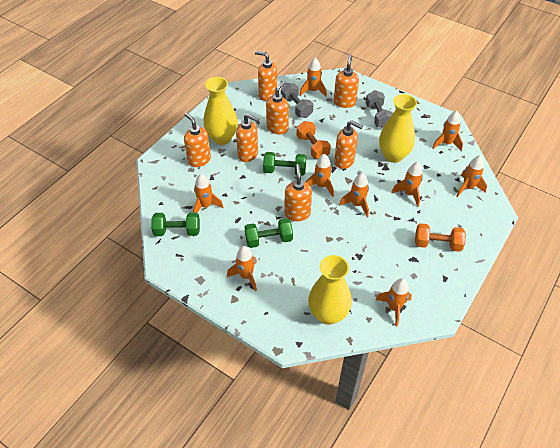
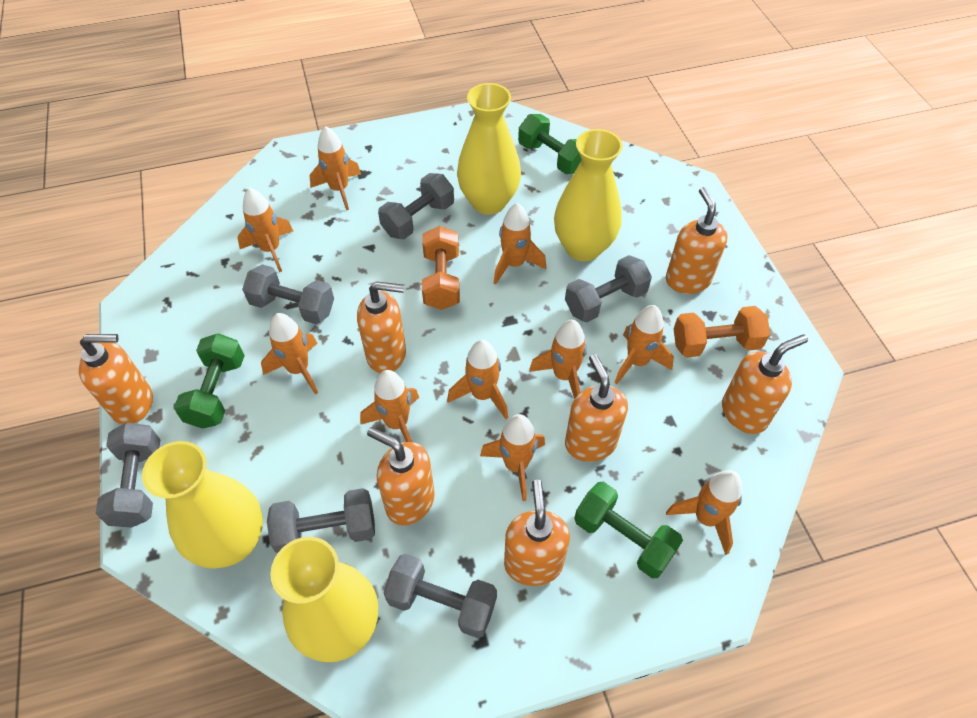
grey dumbbell: 2 -> 6
orange rocket: 9 -> 10
yellow vase: 3 -> 4

